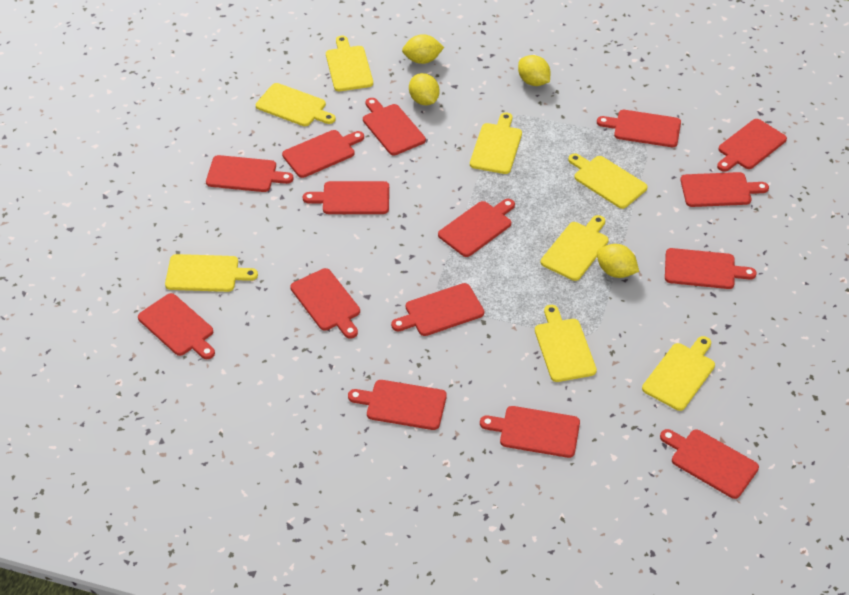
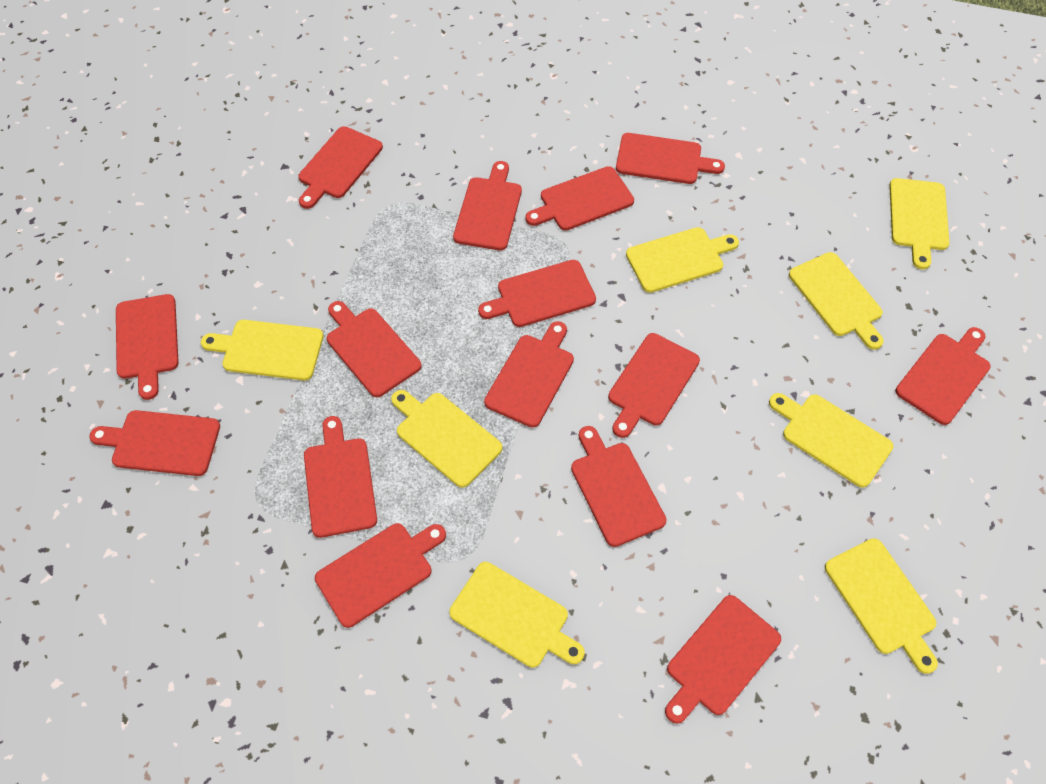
yellow lemon: 4 -> 0

